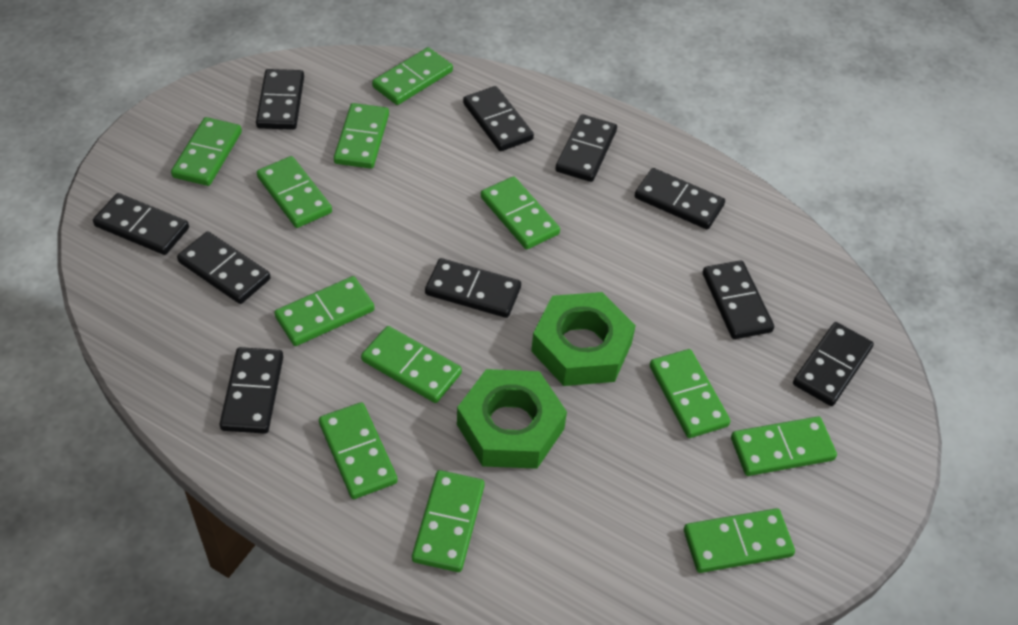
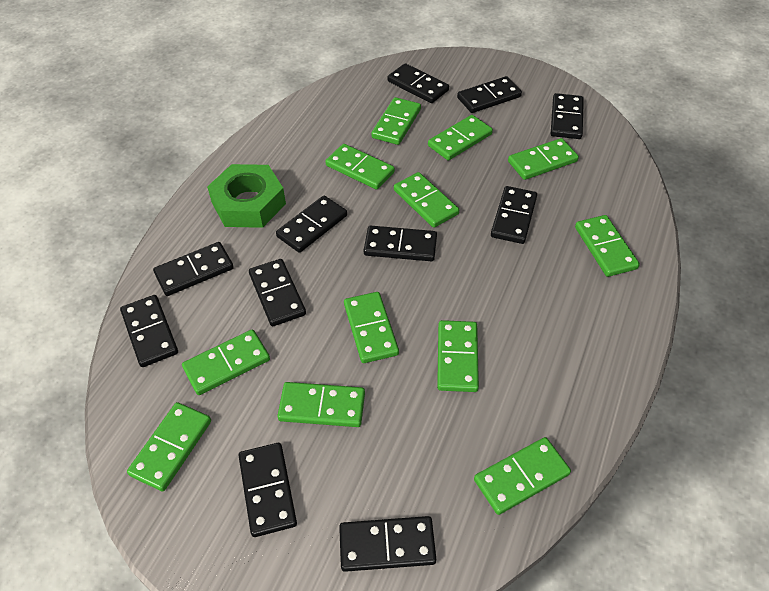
black domino: 10 -> 11
green nut: 2 -> 1

